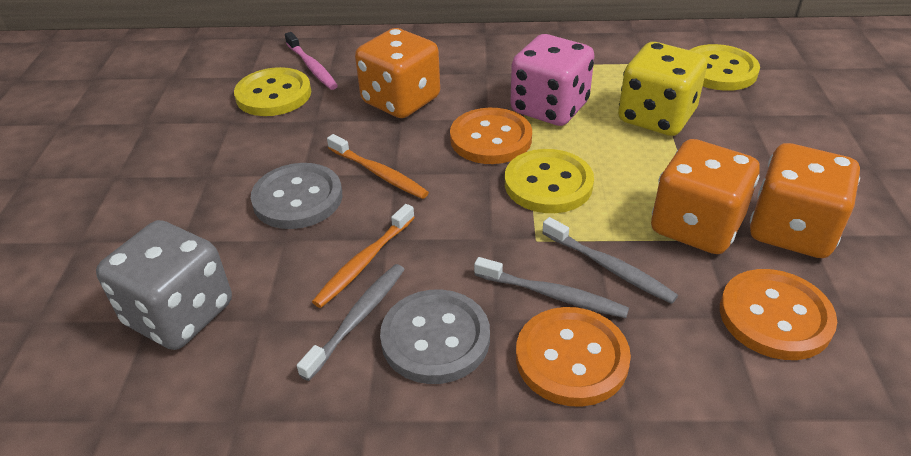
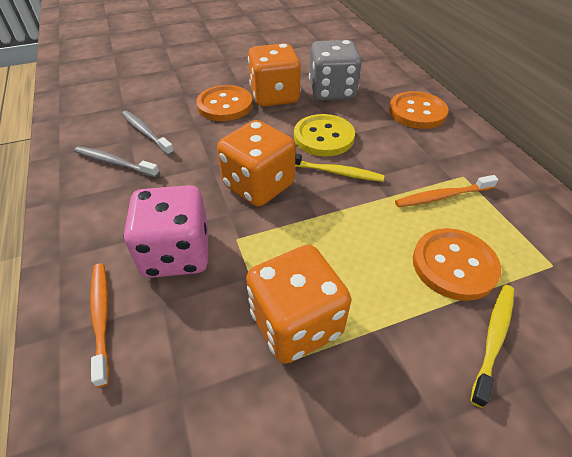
grey button: 2 -> 0
grey toothbrush: 3 -> 2
pink toothbrush: 1 -> 0
yellow button: 3 -> 1
yellow dice: 1 -> 0
yellow toothbrush: 0 -> 2

